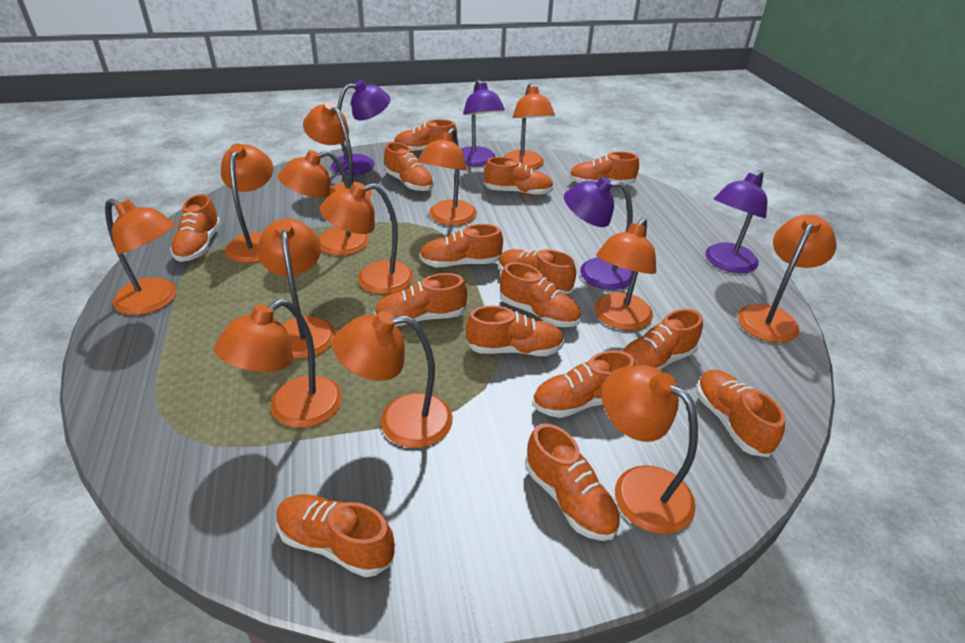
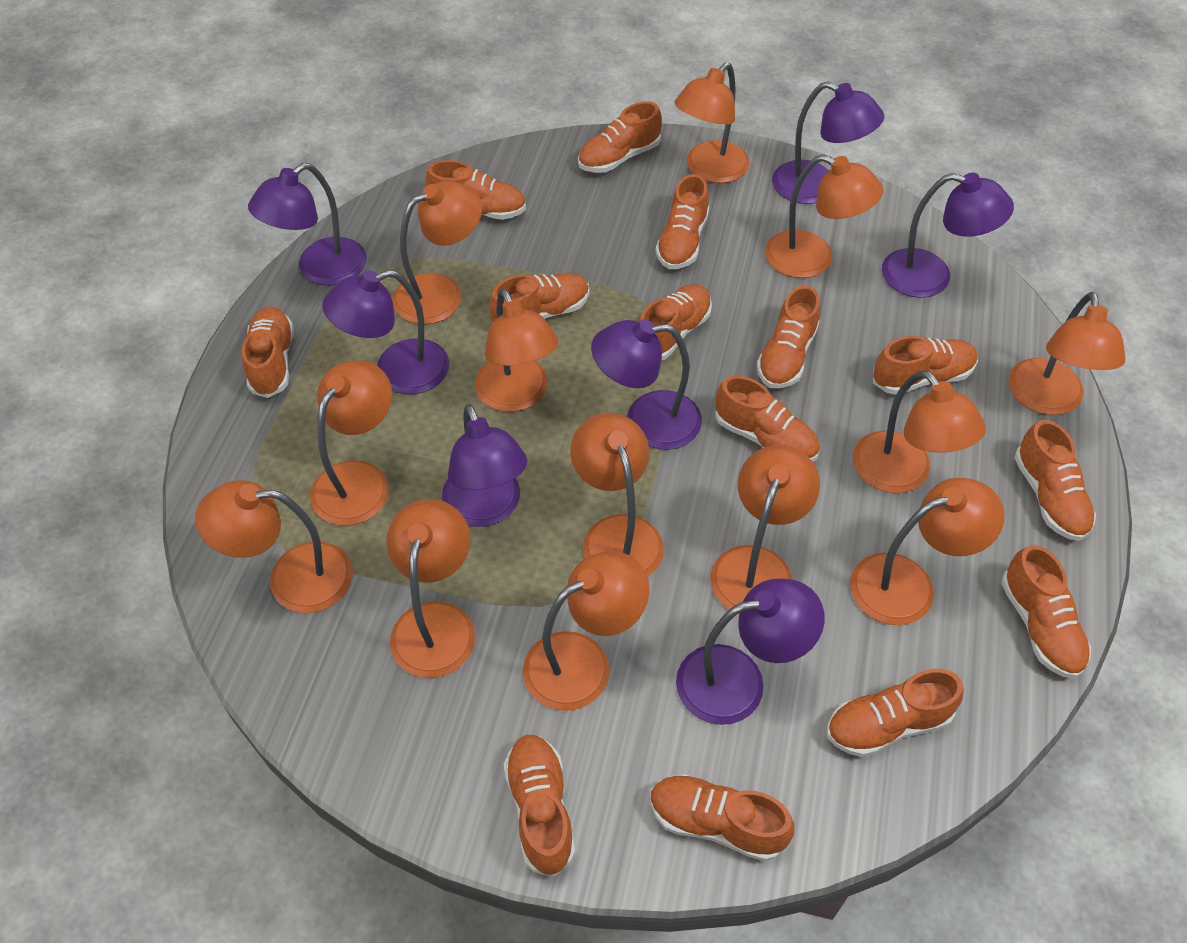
orange shoe: 15 -> 14
purple lamp: 4 -> 7

